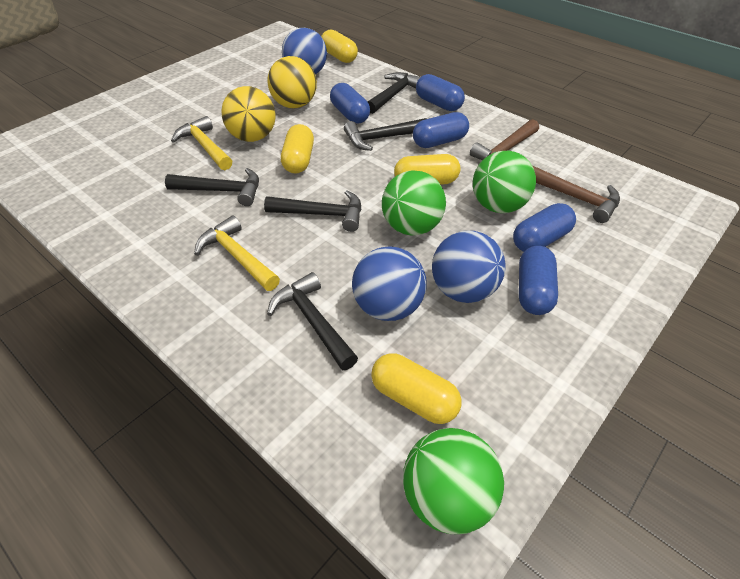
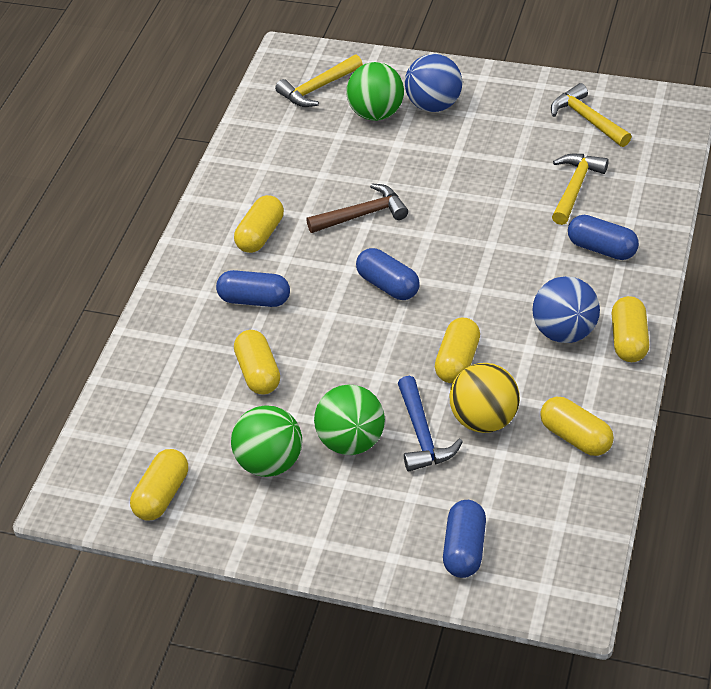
black hammer: 5 -> 0
blue ball: 3 -> 2
blue capsule: 5 -> 4
blue hammer: 0 -> 1
brown hammer: 2 -> 1
yellow ball: 2 -> 1
yellow capsule: 4 -> 6
yellow hammer: 2 -> 3

